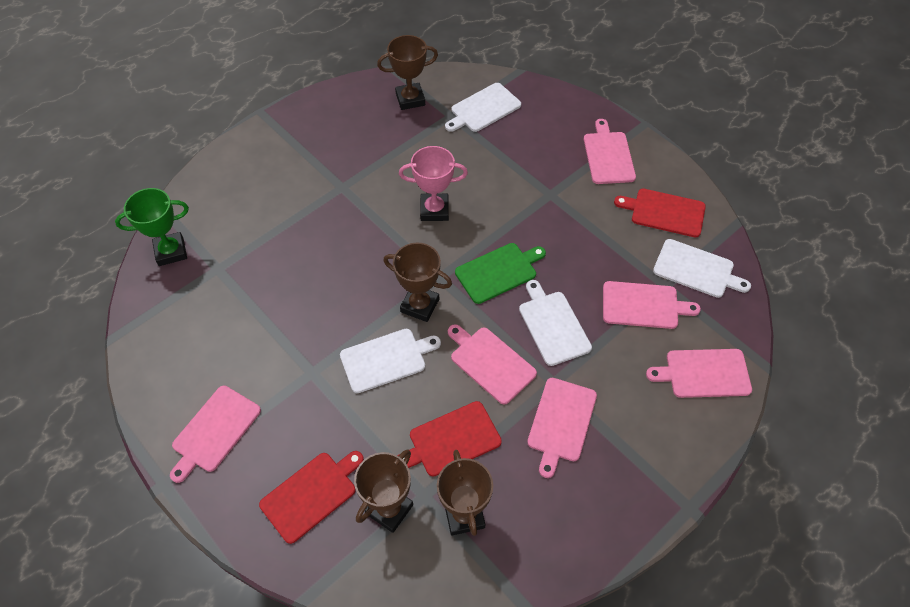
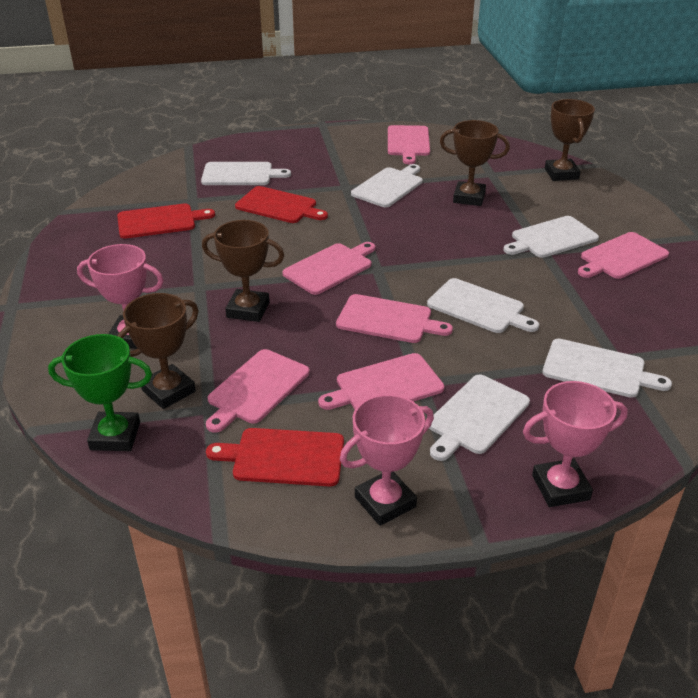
green cutting board: 1 -> 0
pink trophy: 1 -> 3
white cutting board: 4 -> 6

